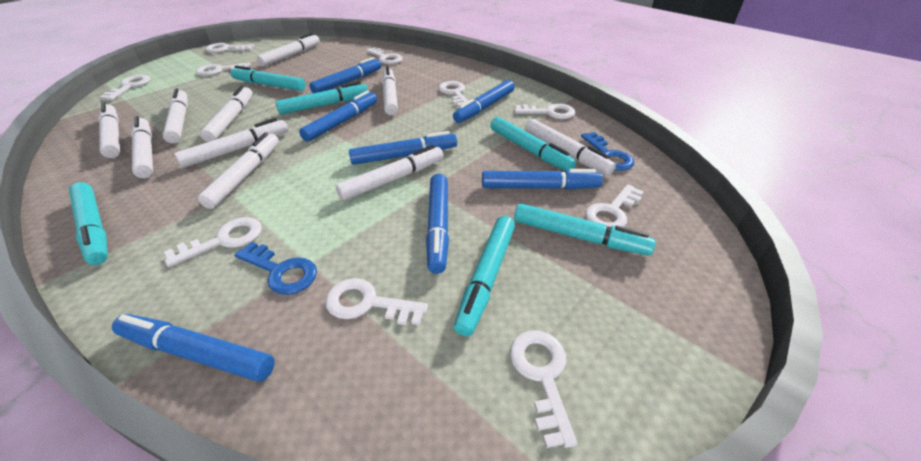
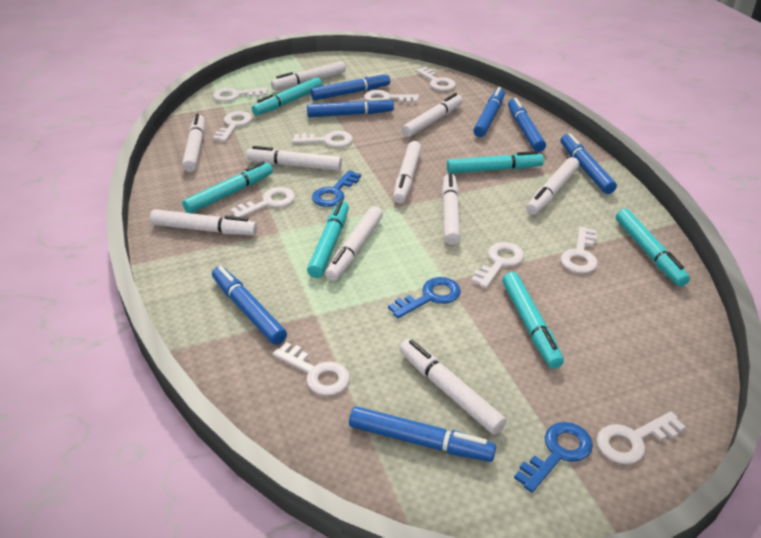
blue key: 2 -> 3

